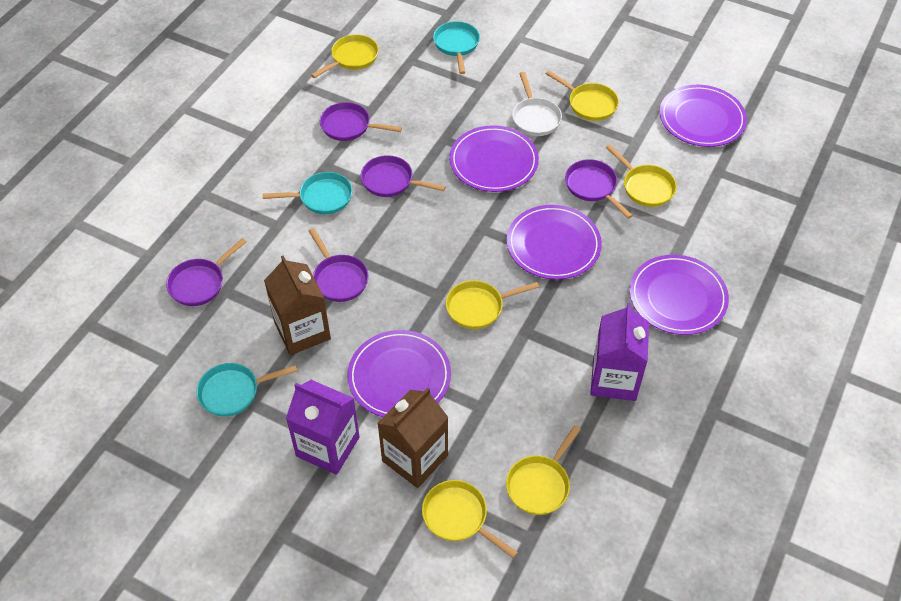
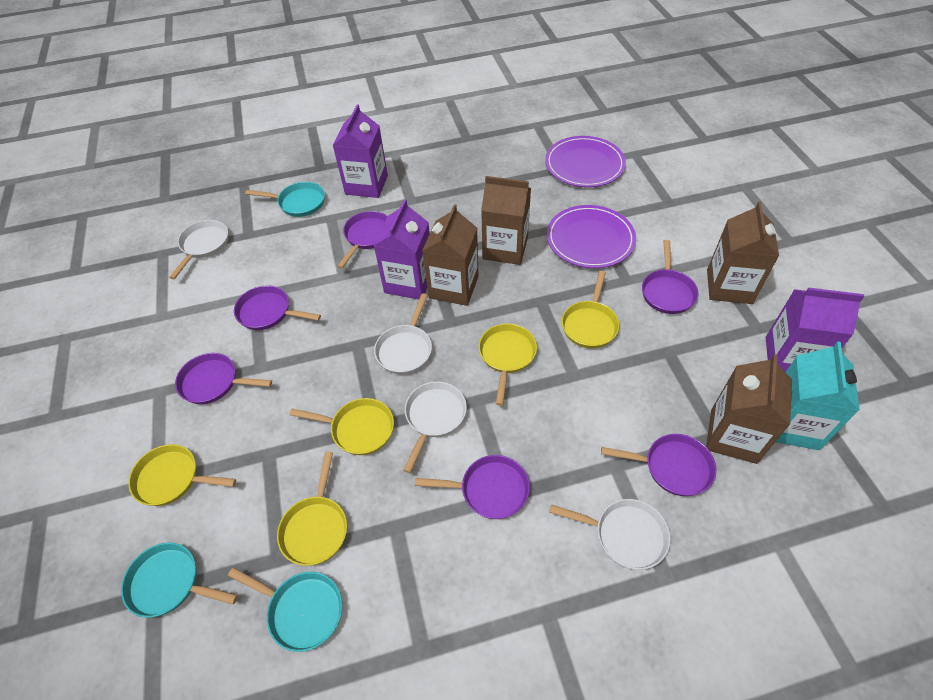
brown carton: 2 -> 4
purple carton: 2 -> 3
purple pan: 5 -> 6
purple plate: 5 -> 2
turquoise carton: 0 -> 1
white pan: 1 -> 4
yellow pan: 6 -> 5

